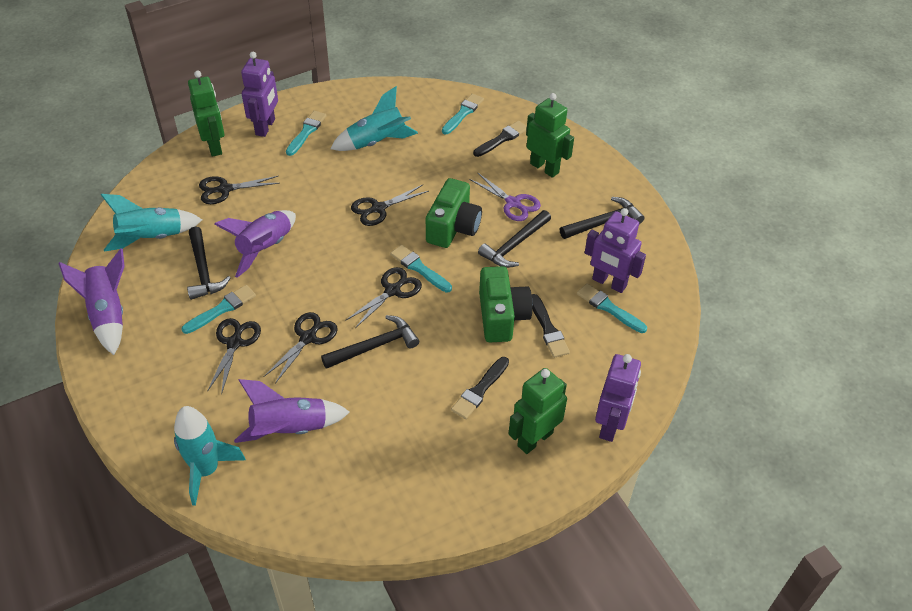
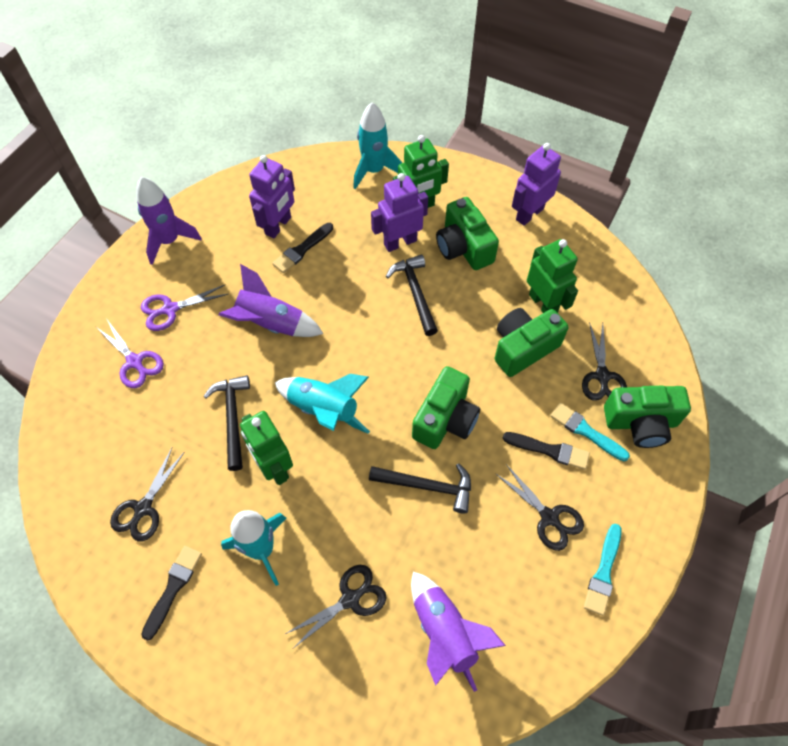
black hammer: 4 -> 3
black scissors: 5 -> 4
green camera: 2 -> 4
purple scissors: 1 -> 2
turquoise brush: 5 -> 2

